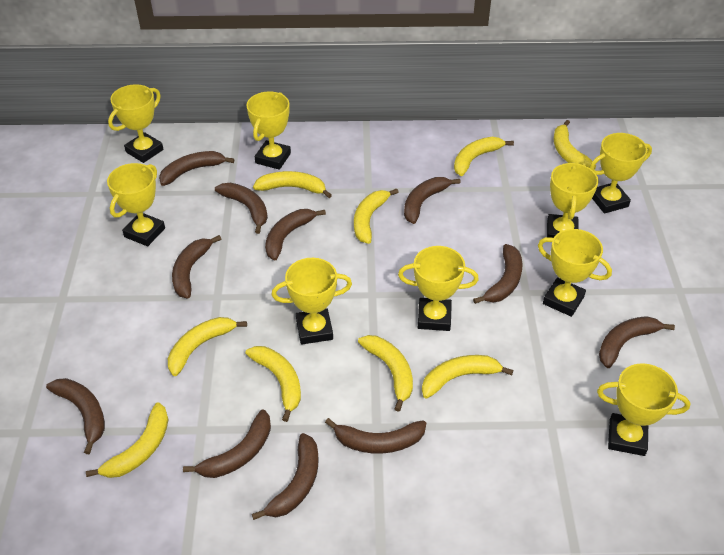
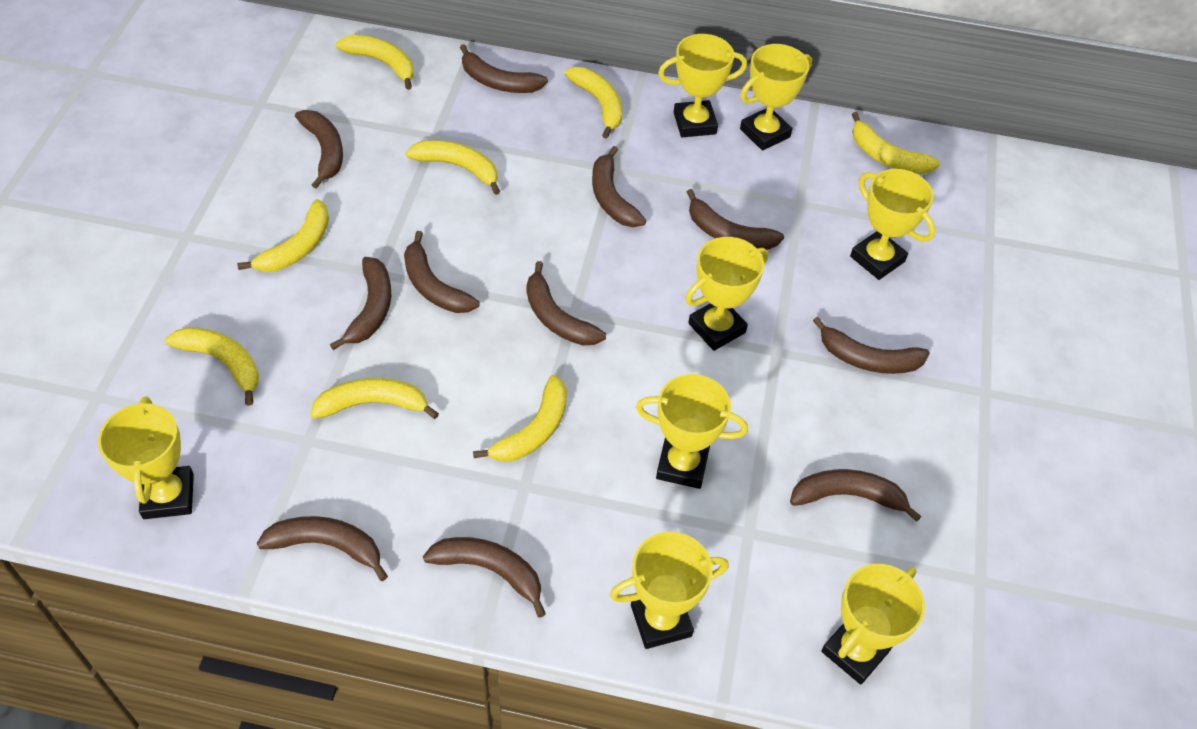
yellow banana: 9 -> 8
yellow trophy: 9 -> 8

